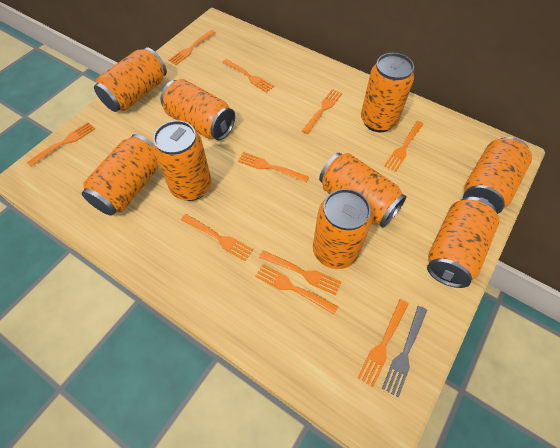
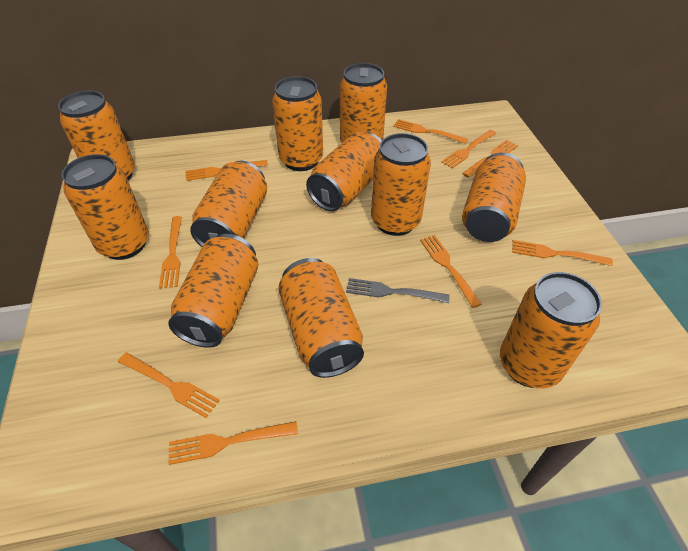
orange can: 9 -> 11
orange fork: 10 -> 9

